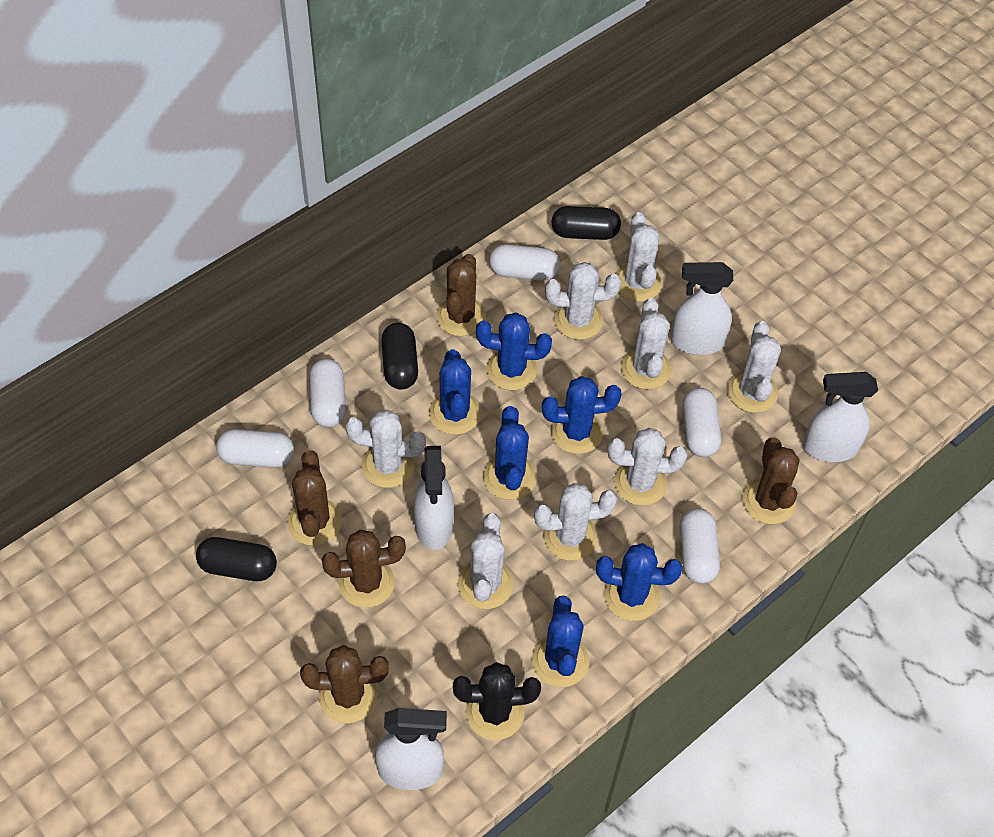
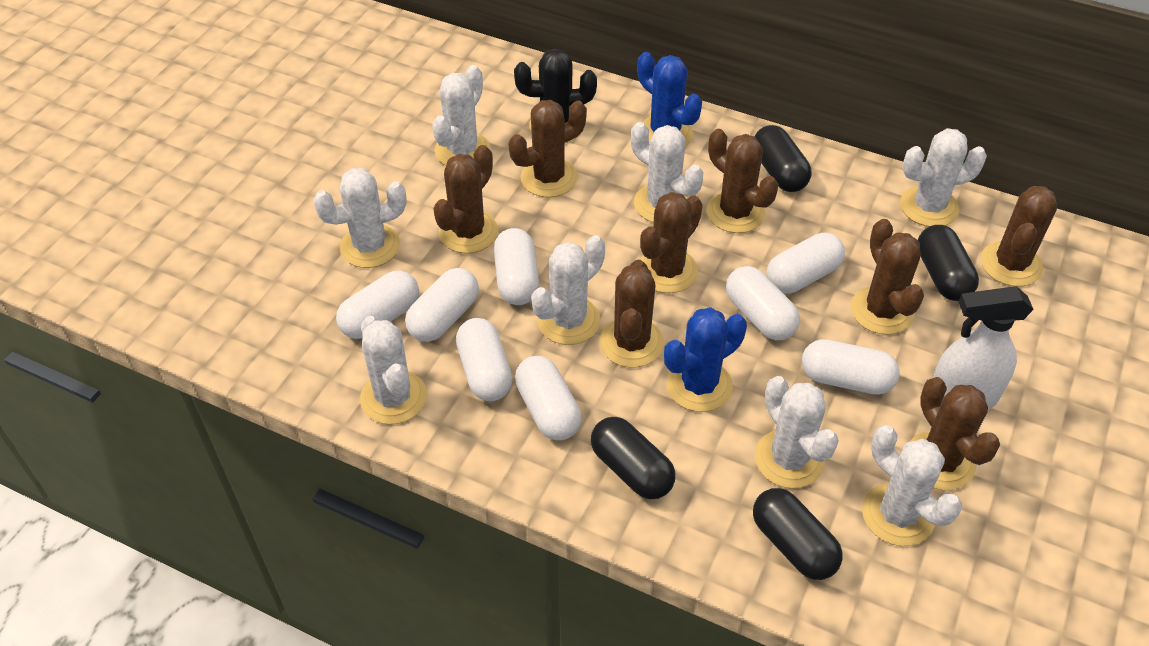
black capsule: 3 -> 4
blue cactus: 6 -> 2
brown cactus: 5 -> 8
white capsule: 5 -> 8
white spray bottle: 4 -> 1

